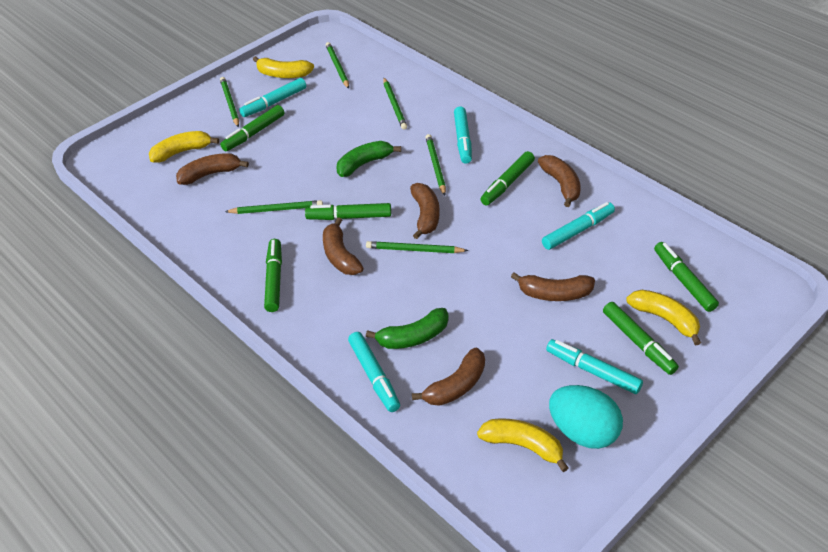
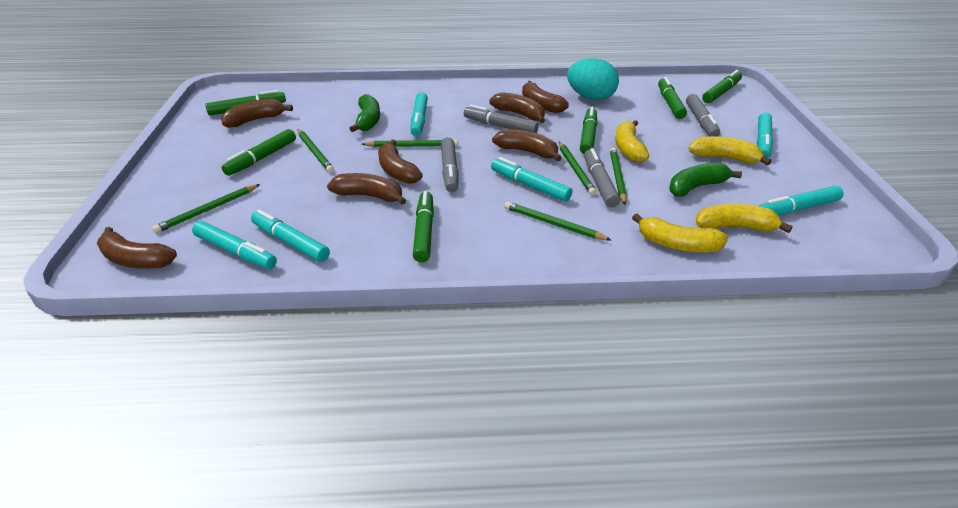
brown banana: 6 -> 7
grey marker: 0 -> 4
turquoise marker: 5 -> 6

